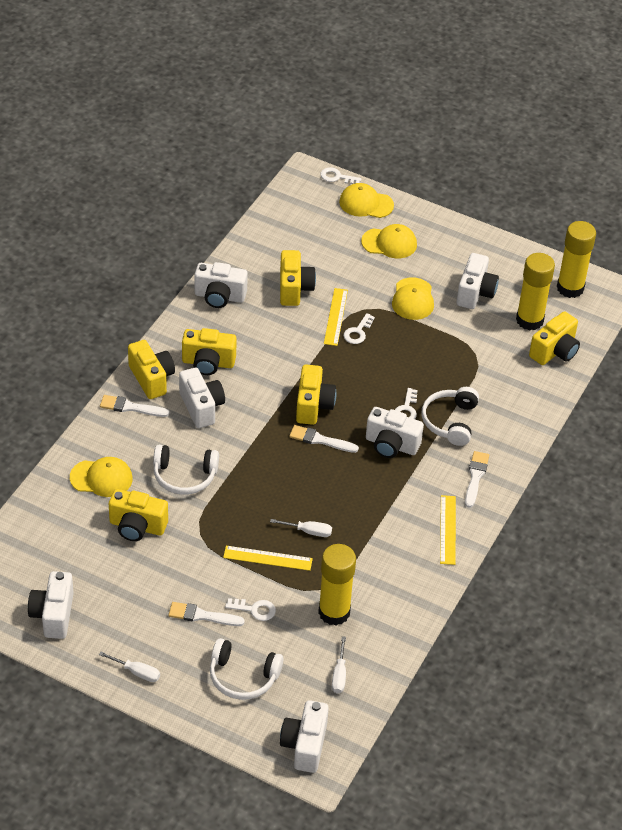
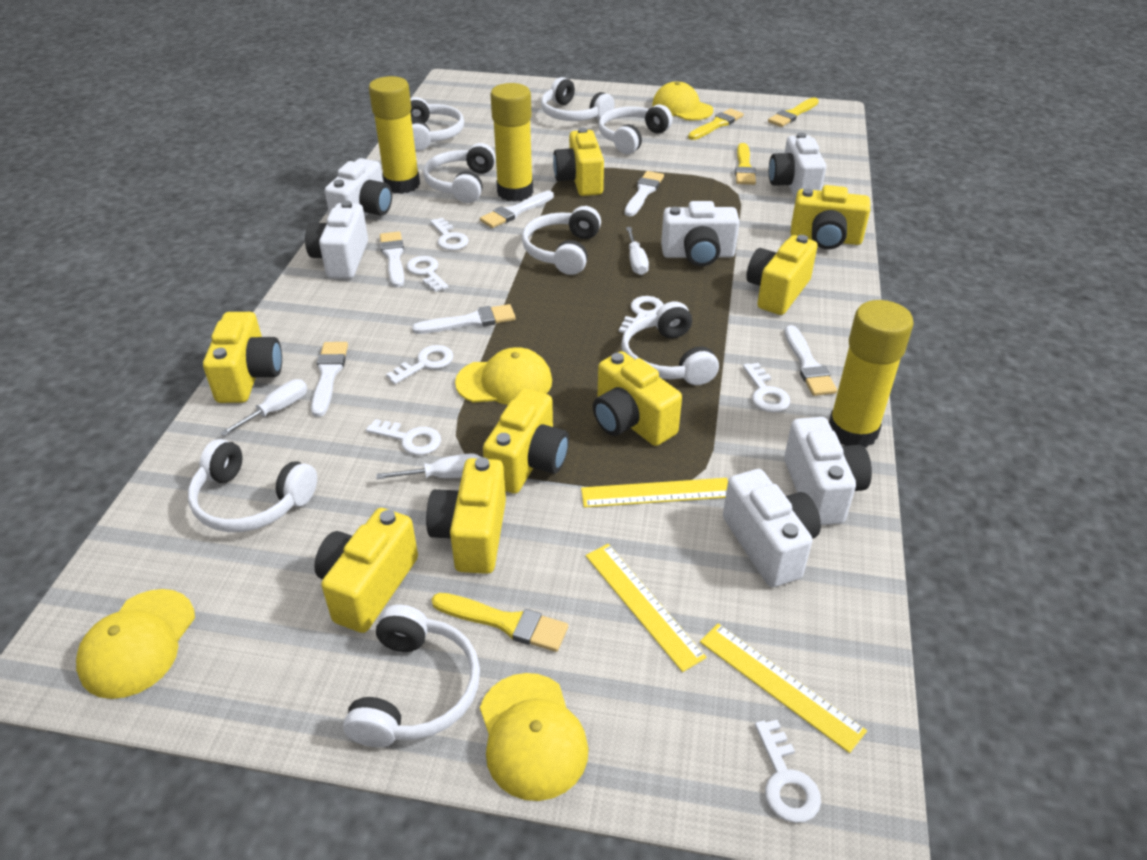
white brush: 4 -> 6
white headphones: 3 -> 8
white key: 4 -> 7
yellow brush: 0 -> 4
yellow camera: 6 -> 8

